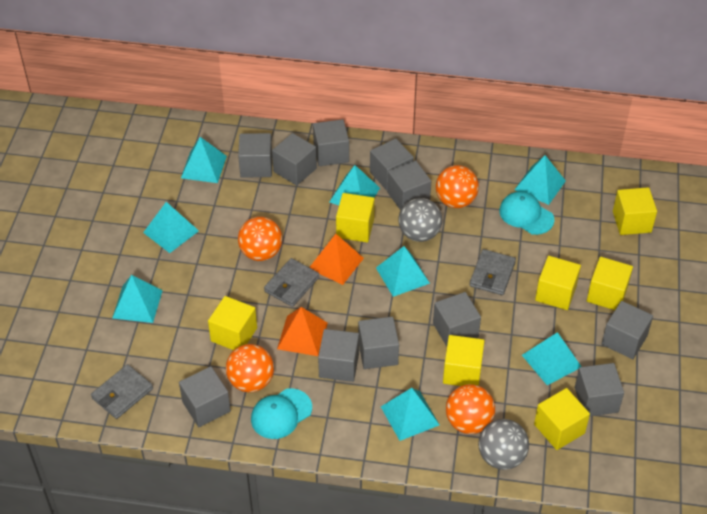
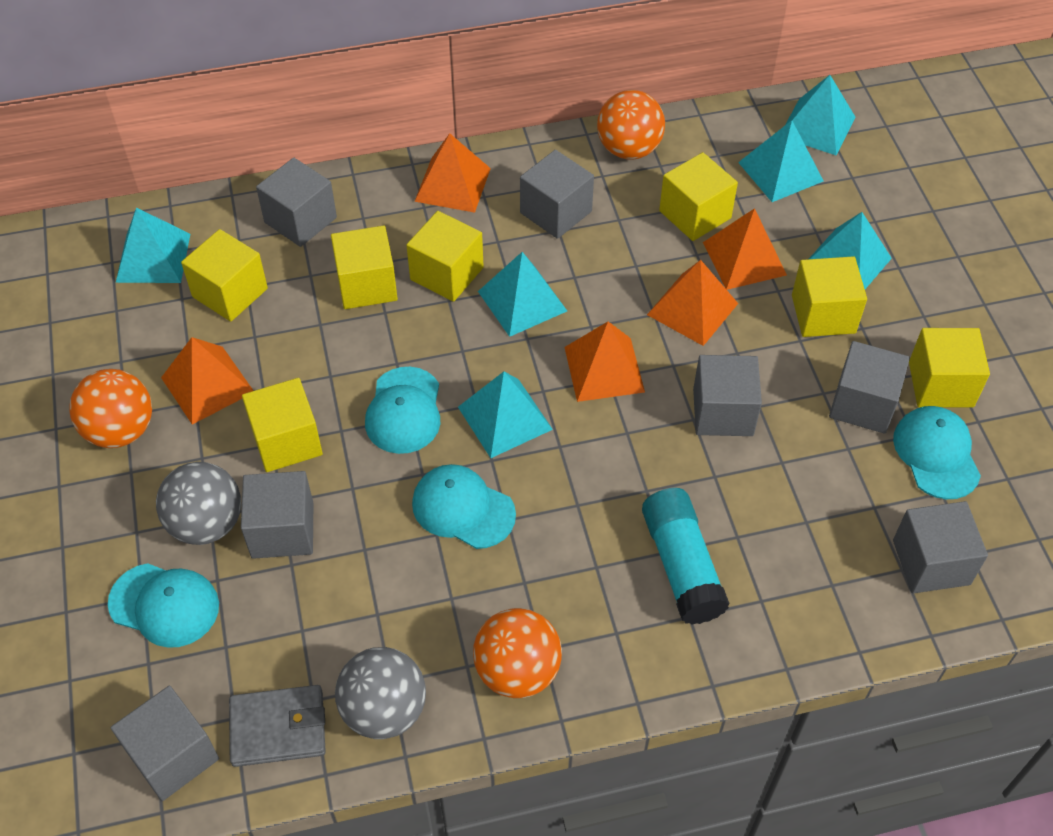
grey cube: 11 -> 7
grey wallet: 3 -> 1
orange ball: 4 -> 3
orange pyramid: 2 -> 5
turquoise cap: 2 -> 4
turquoise glue stick: 0 -> 1
turquoise pyramid: 8 -> 6

